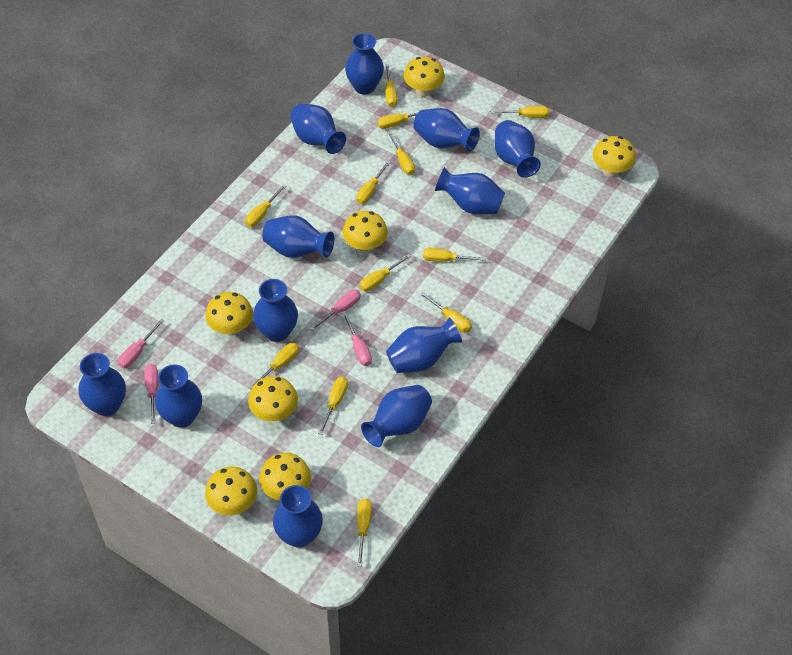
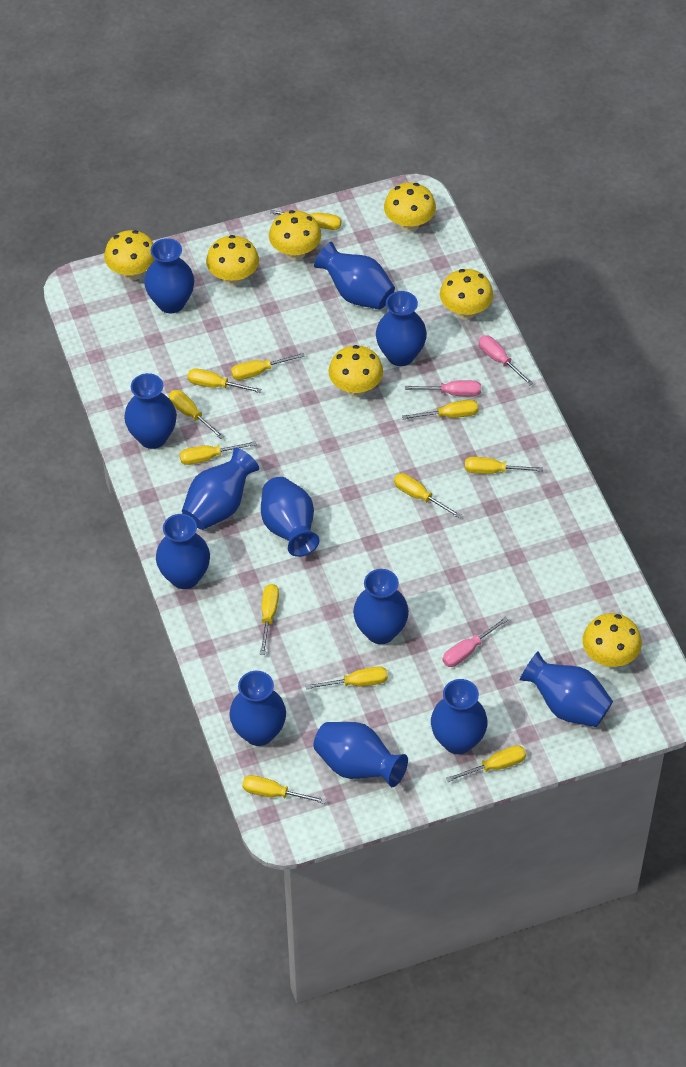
pink screwdriver: 4 -> 3

